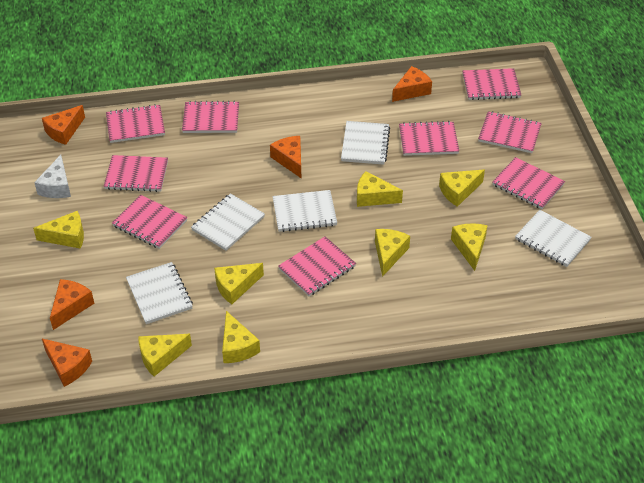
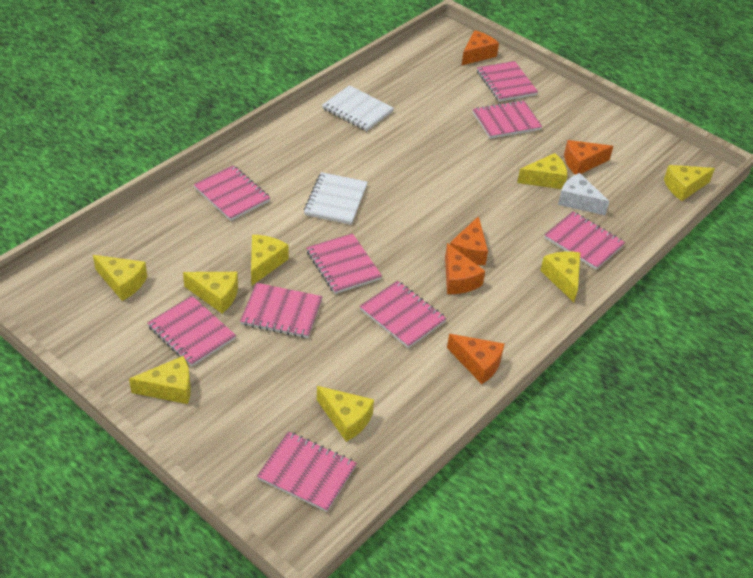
white notebook: 5 -> 2

